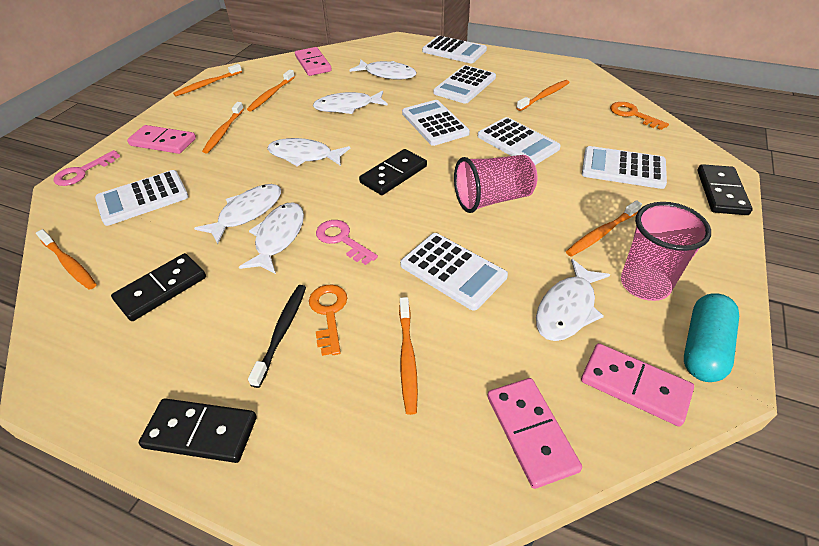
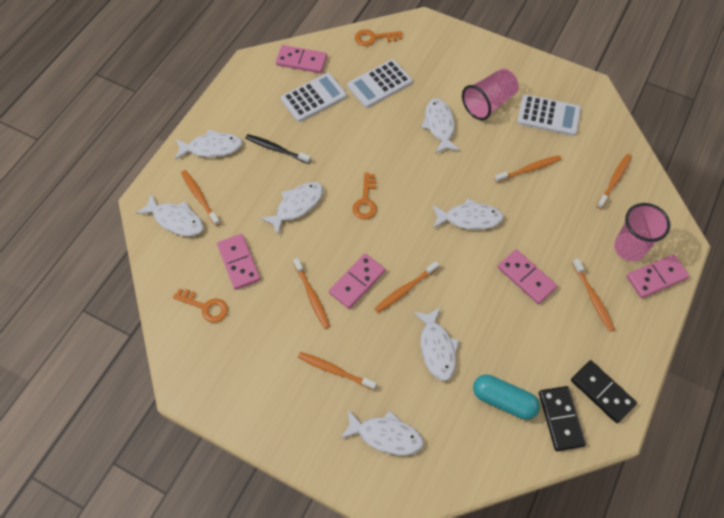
black domino: 4 -> 2
orange key: 2 -> 3
pink domino: 4 -> 5
pink key: 2 -> 0
white calculator: 7 -> 3
white fish: 6 -> 7

